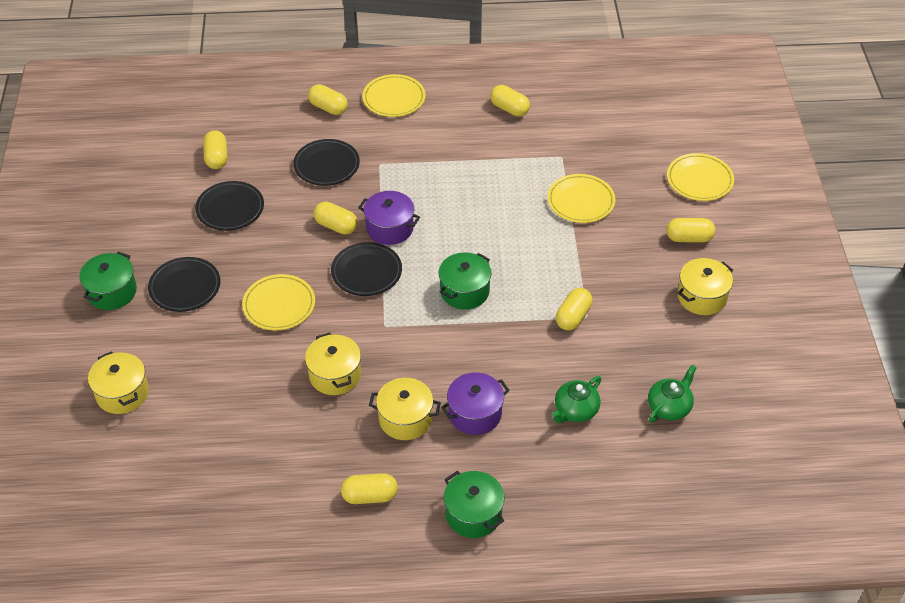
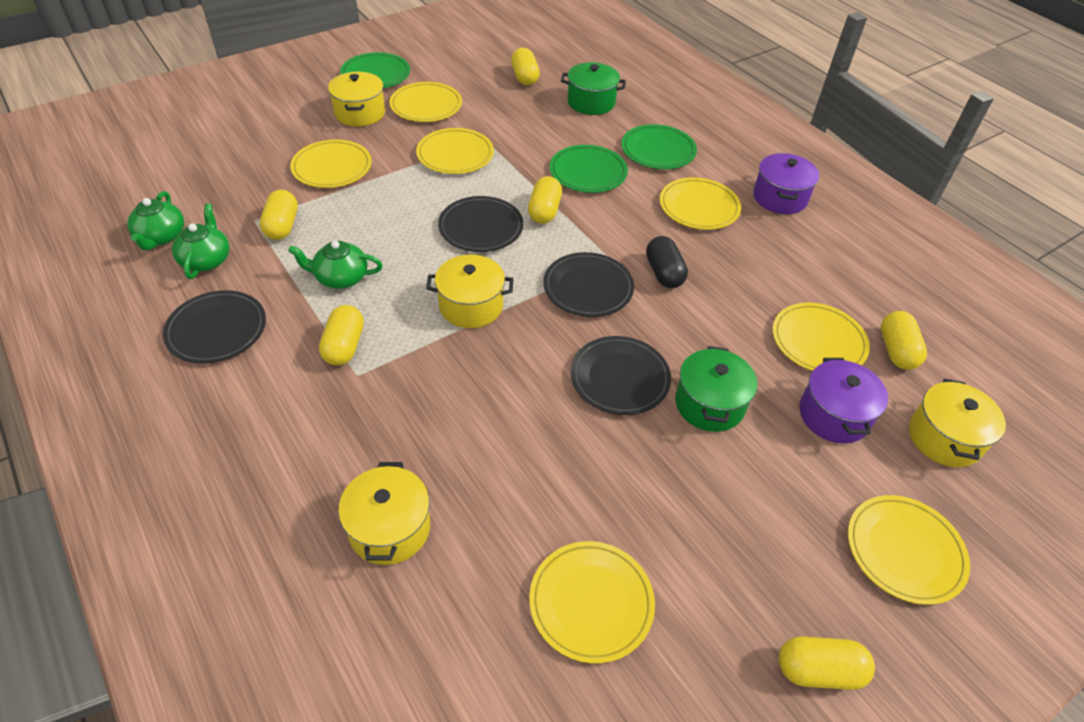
black capsule: 0 -> 1
green plate: 0 -> 3
green pot: 3 -> 2
green teapot: 2 -> 3
yellow capsule: 7 -> 6
yellow plate: 4 -> 7

